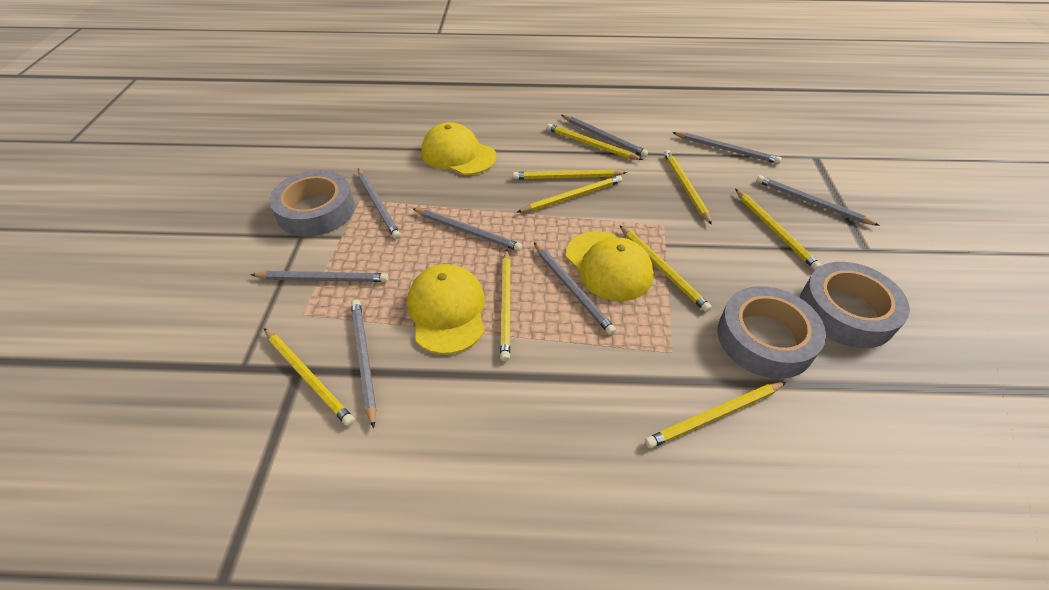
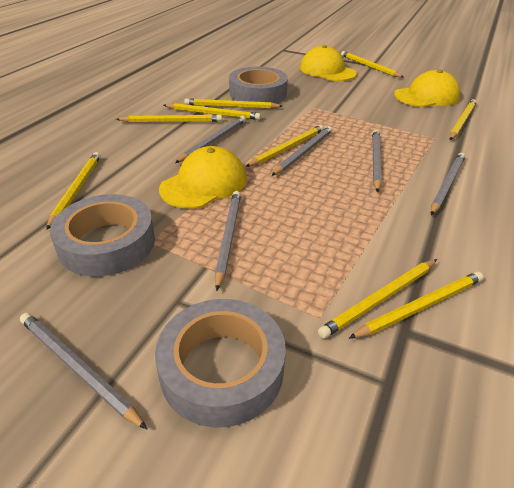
grey pencil: 8 -> 6

